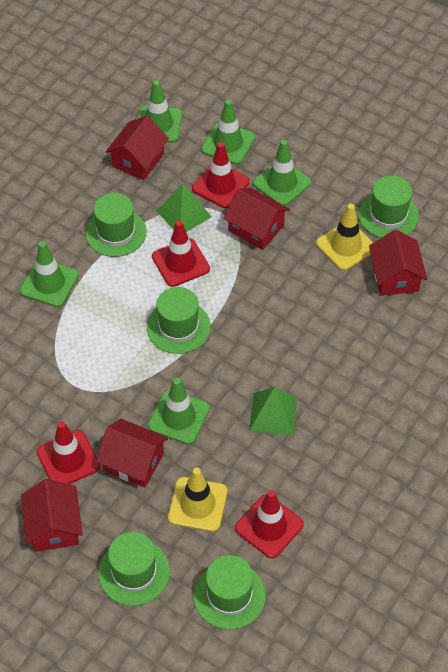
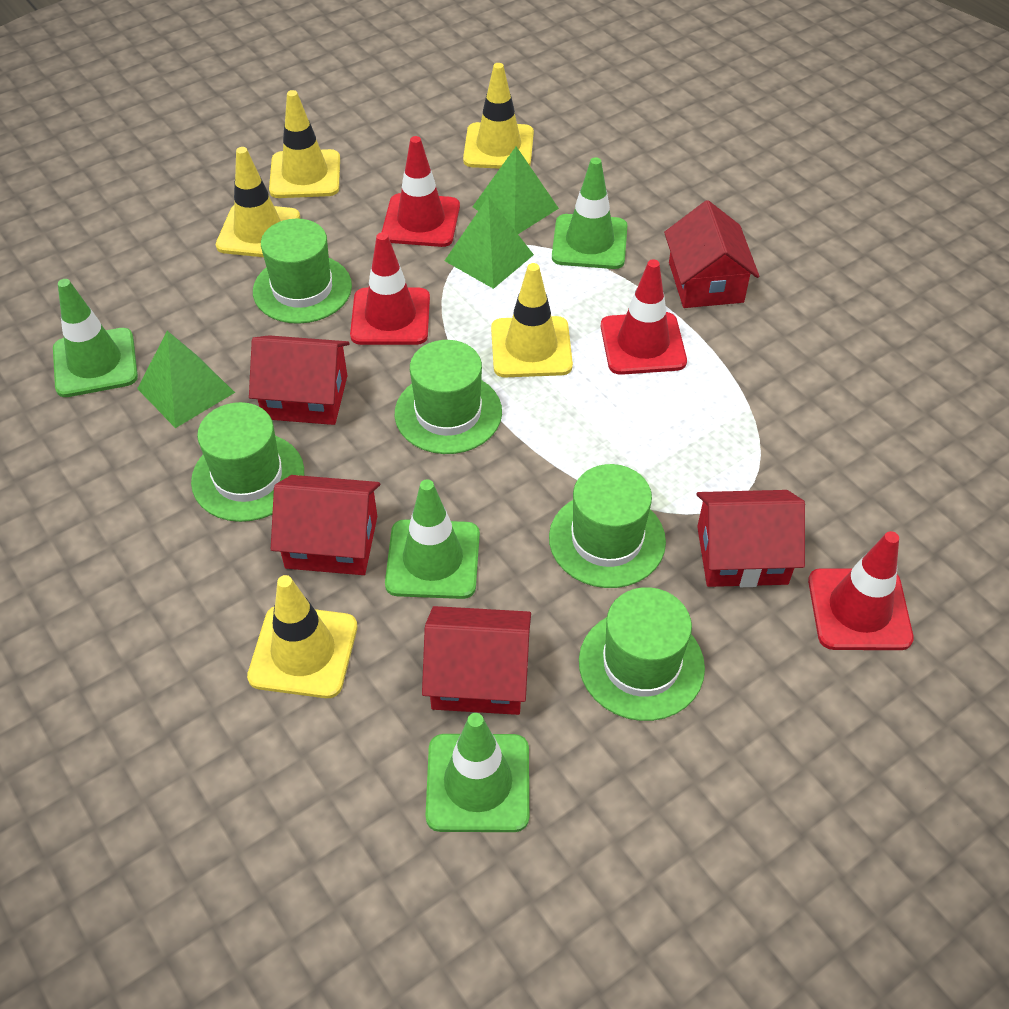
green pyramid: 2 -> 3
green traffic cone: 5 -> 4
yellow traffic cone: 2 -> 5

